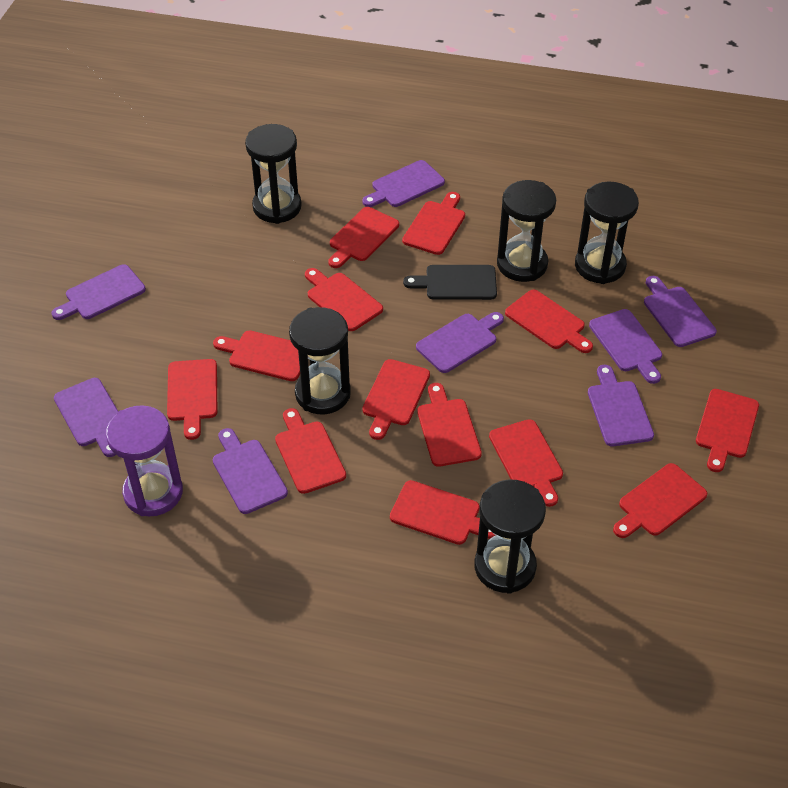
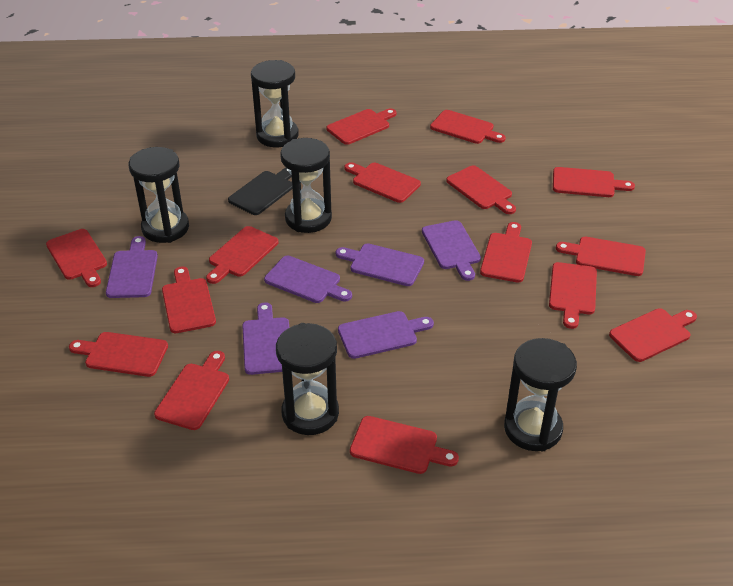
purple cutting board: 8 -> 6
purple hourglass: 1 -> 0
red cutting board: 13 -> 15

